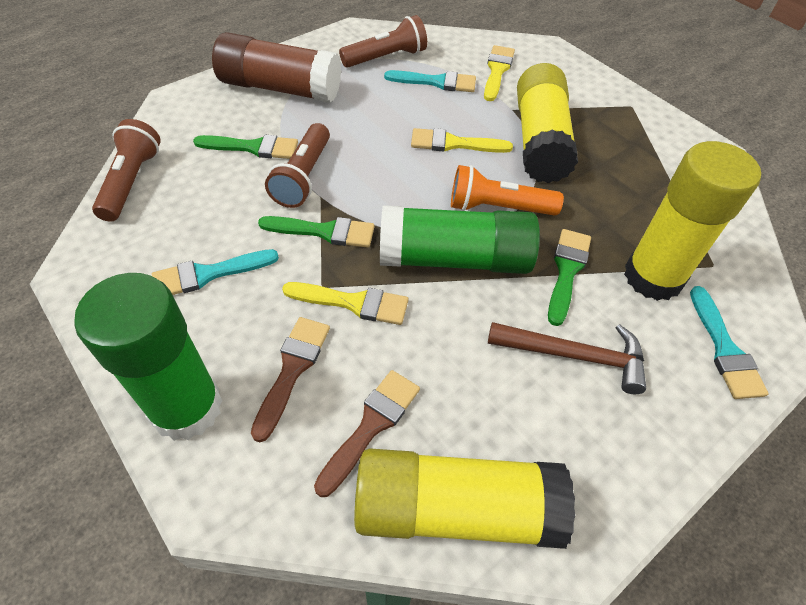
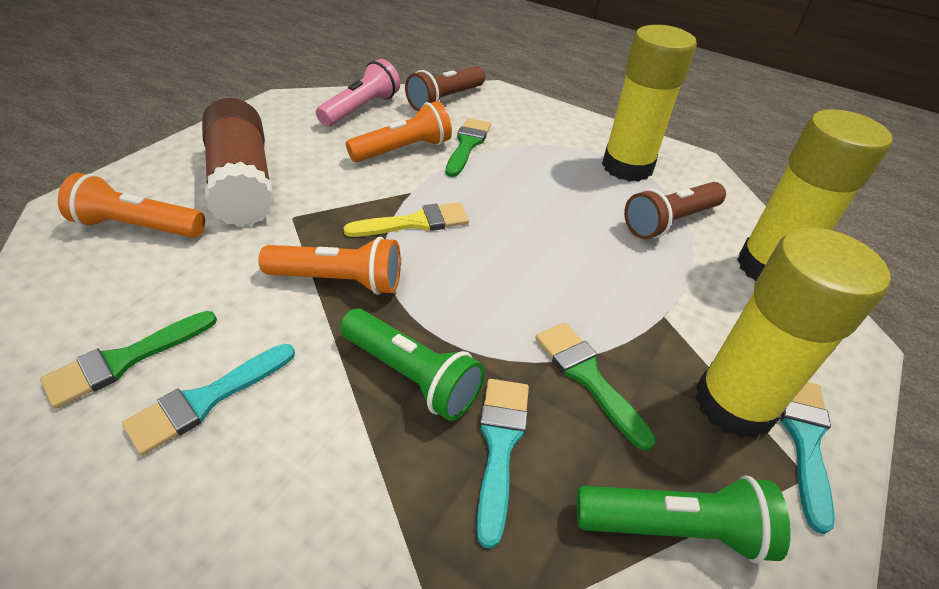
brown brush: 2 -> 0
brown flashlight: 3 -> 2
brown hammer: 1 -> 0
green flashlight: 0 -> 2
green glue stick: 2 -> 0
orange flashlight: 1 -> 3
pink flashlight: 0 -> 1
yellow brush: 3 -> 1

